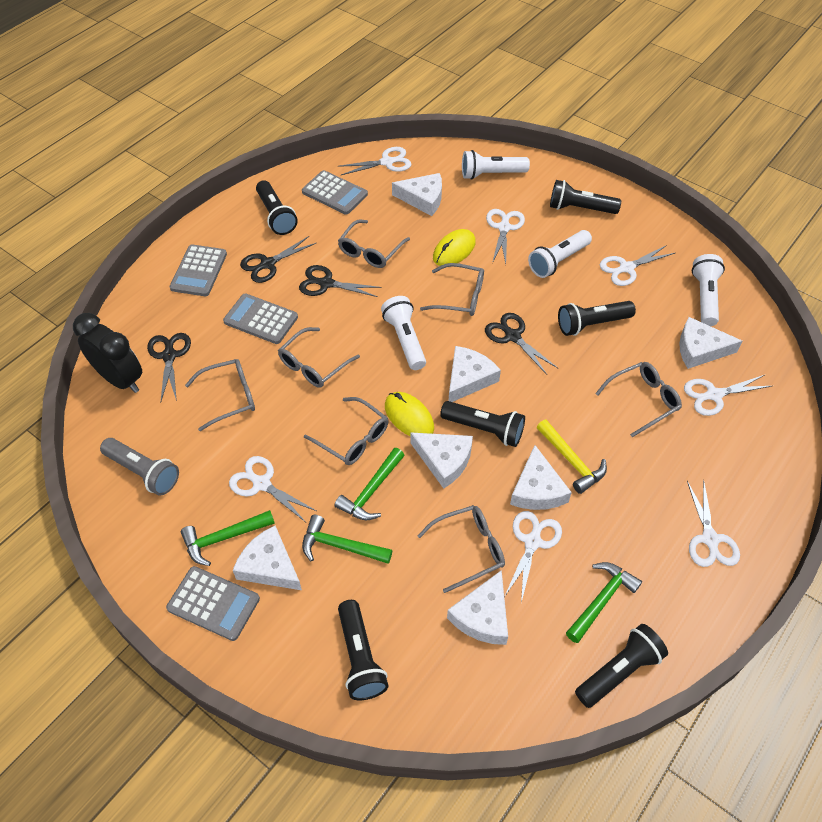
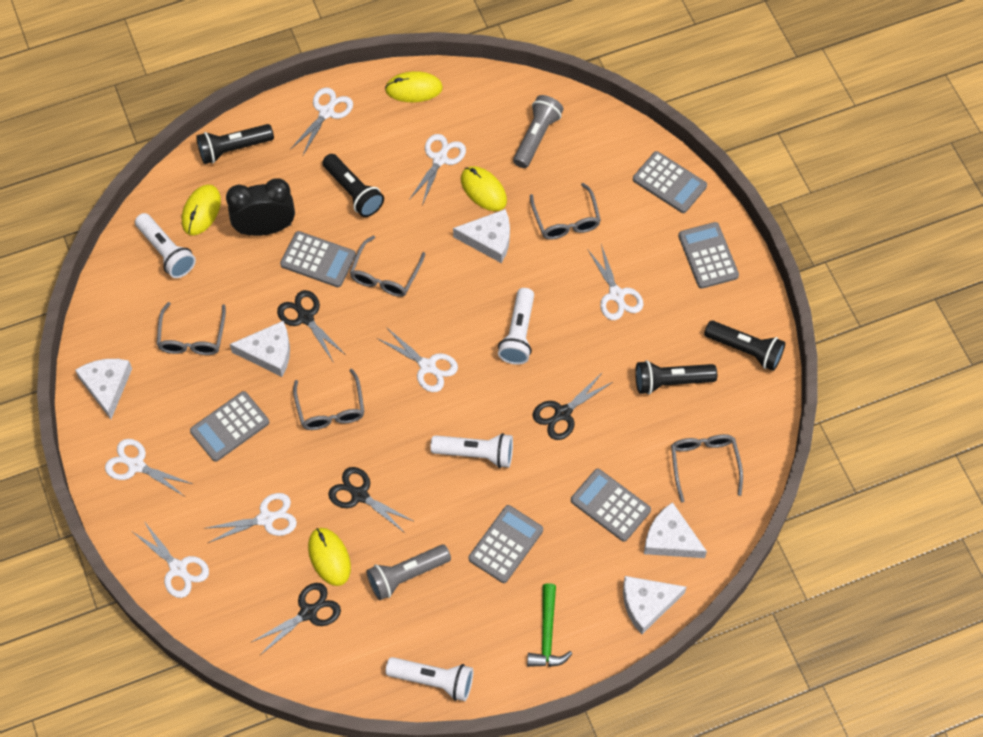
black flashlight: 6 -> 4
green hammer: 4 -> 1
grey calculator: 4 -> 6
grey flashlight: 1 -> 2
grey glasses: 7 -> 5
white cheese: 7 -> 5
yellow hammer: 1 -> 0
yellow mouse: 2 -> 4

